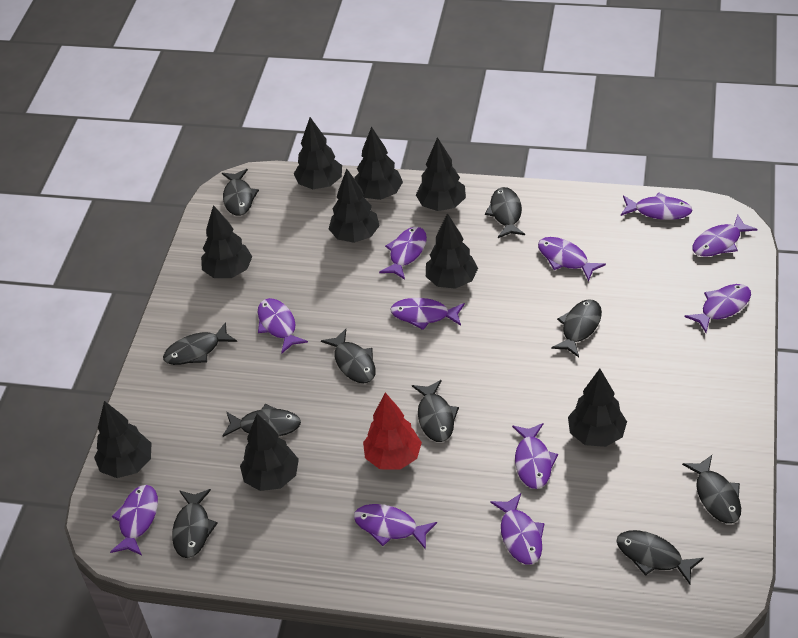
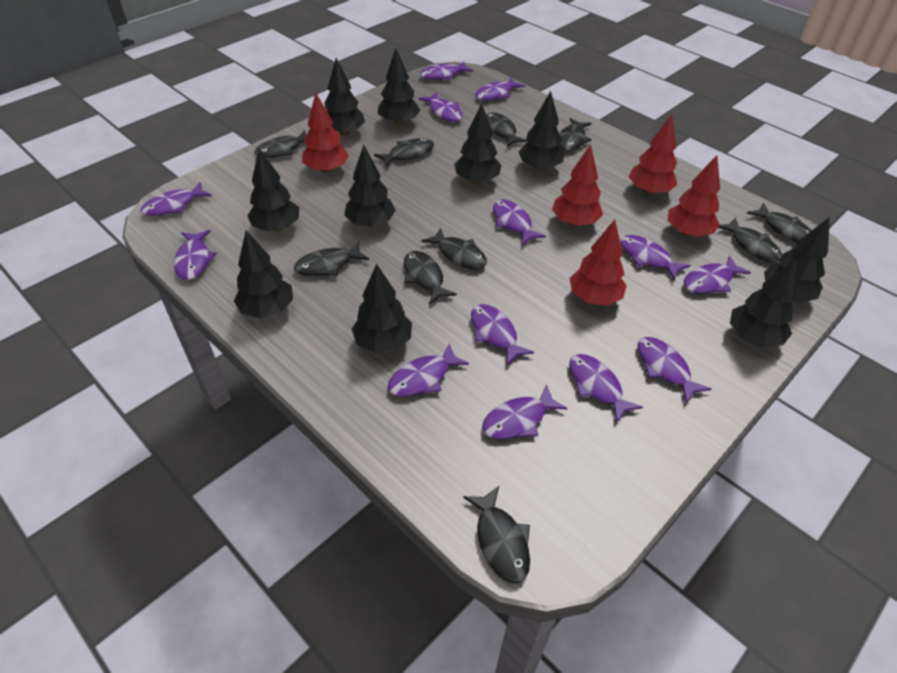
black tree: 9 -> 10
purple fish: 11 -> 13
red tree: 1 -> 5

